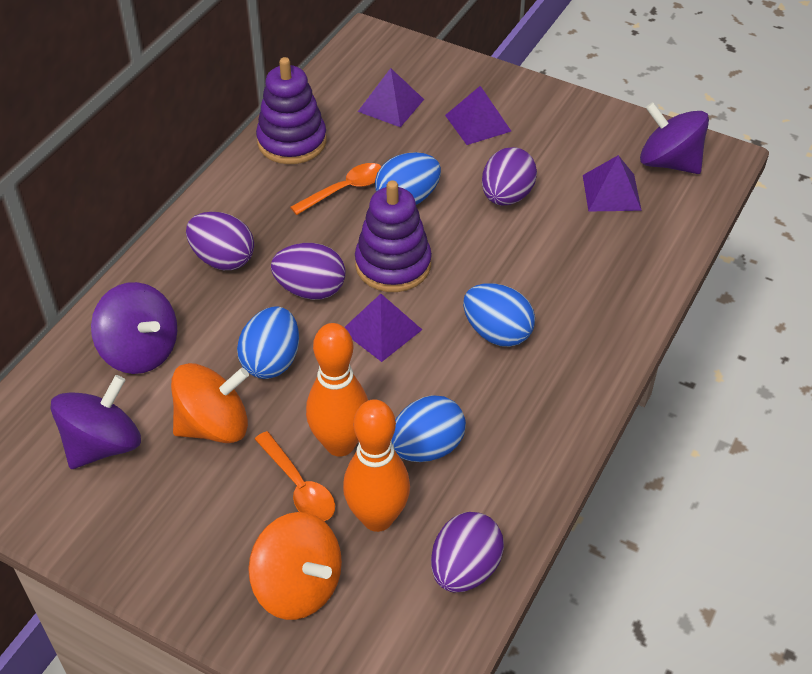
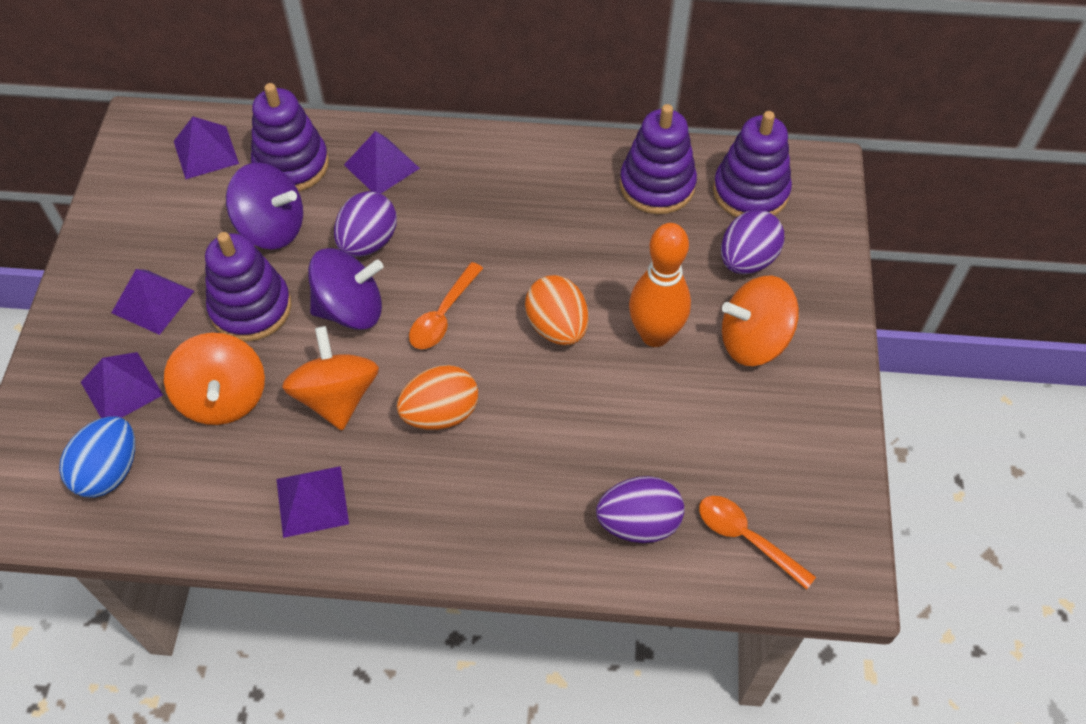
blue egg: 4 -> 1
orange bowling pin: 2 -> 1
orange egg: 0 -> 2
orange spinning top: 2 -> 3
purple egg: 4 -> 3
purple pyramid: 4 -> 5
purple spinning top: 3 -> 2
purple stacking toy: 2 -> 4

